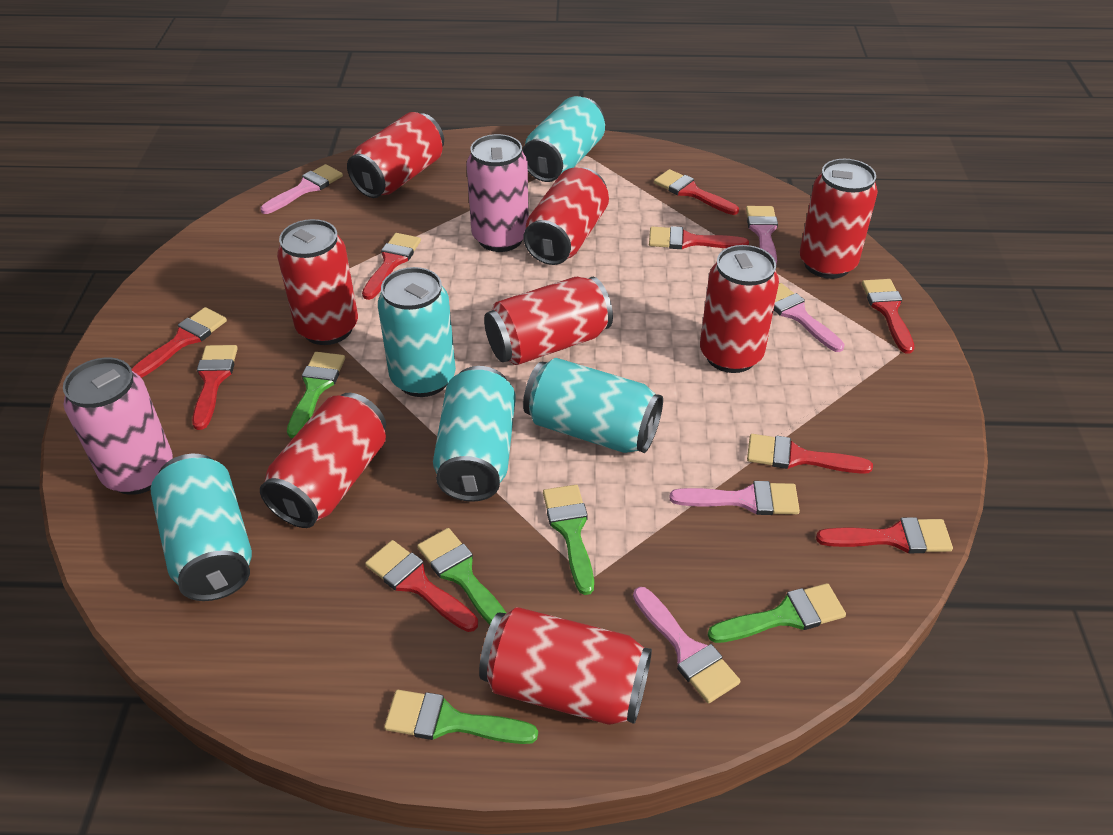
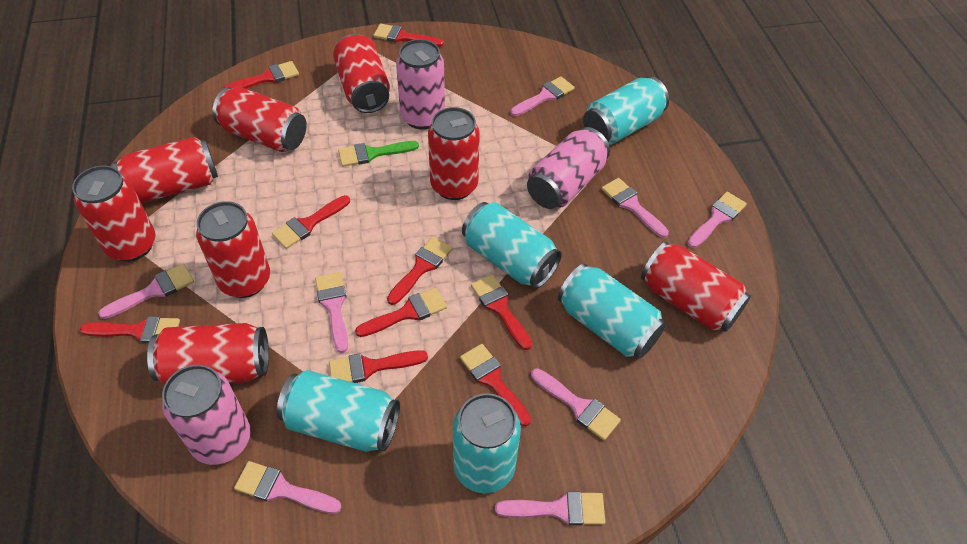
green brush: 5 -> 1
pink brush: 5 -> 8
pink can: 2 -> 3

